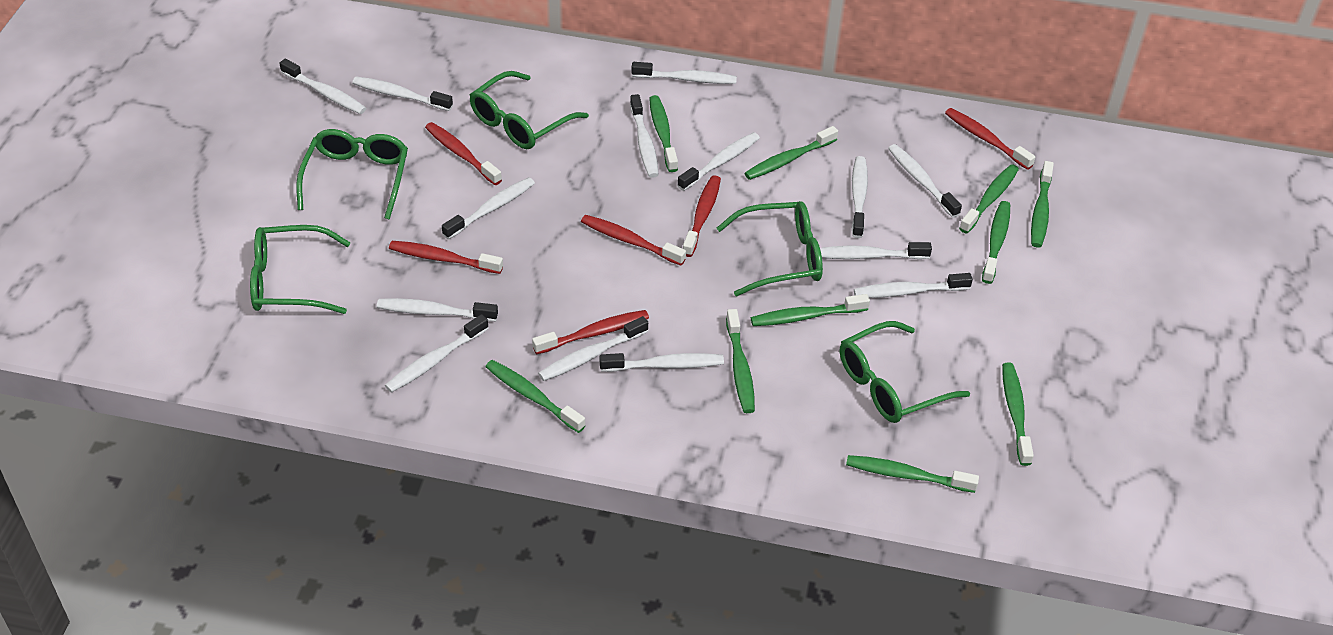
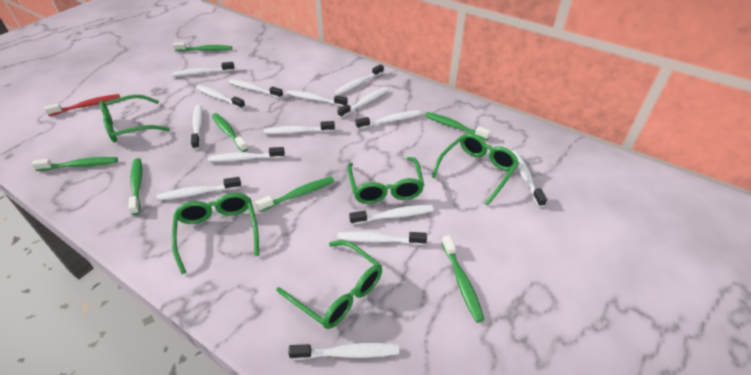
green toothbrush: 10 -> 7
red toothbrush: 6 -> 1
white toothbrush: 14 -> 15

